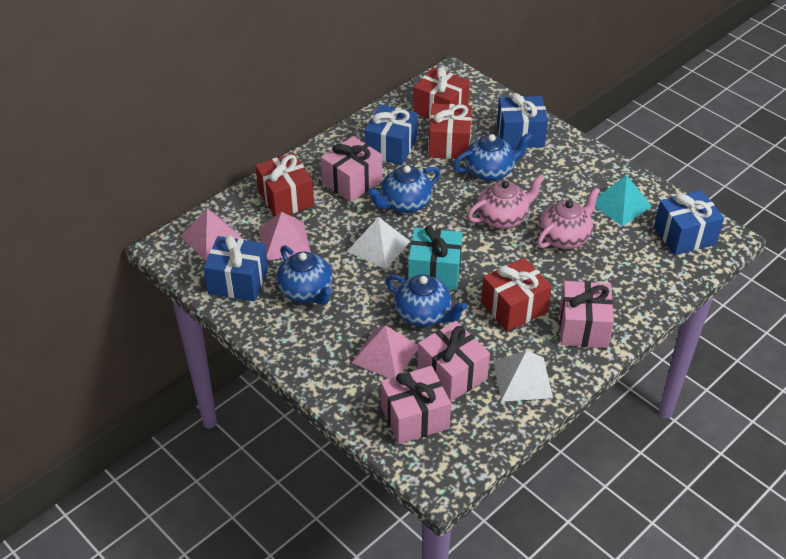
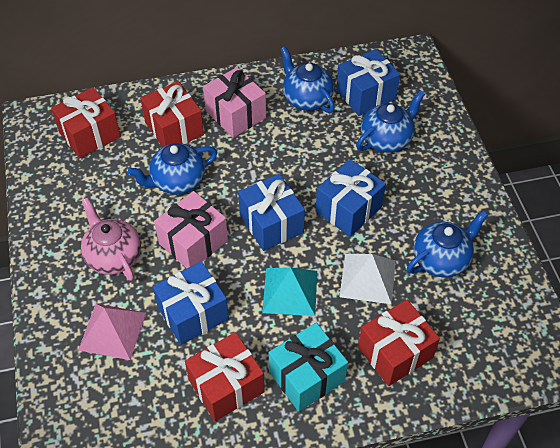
pink gift: 4 -> 2
pink pyramid: 3 -> 1
pink teapot: 2 -> 1
white pyramid: 2 -> 1

